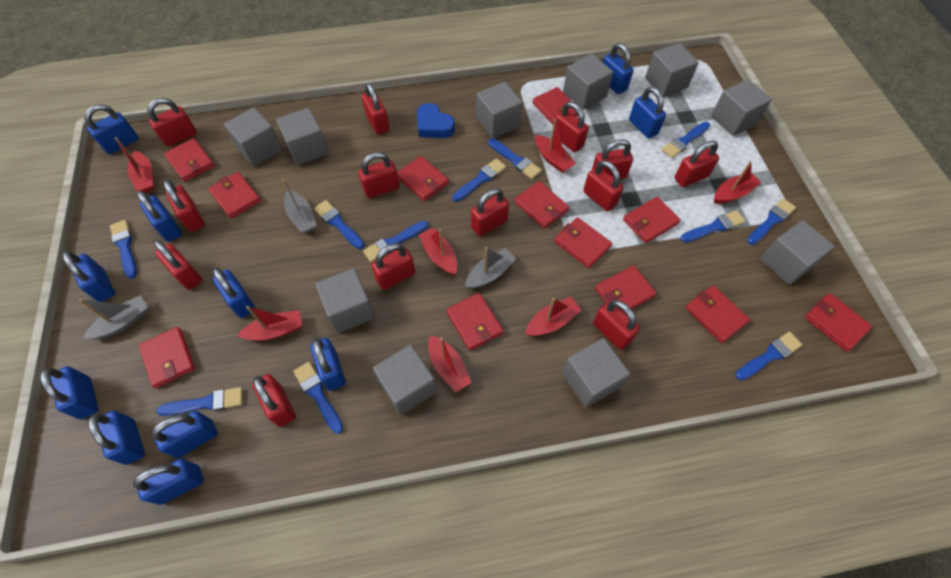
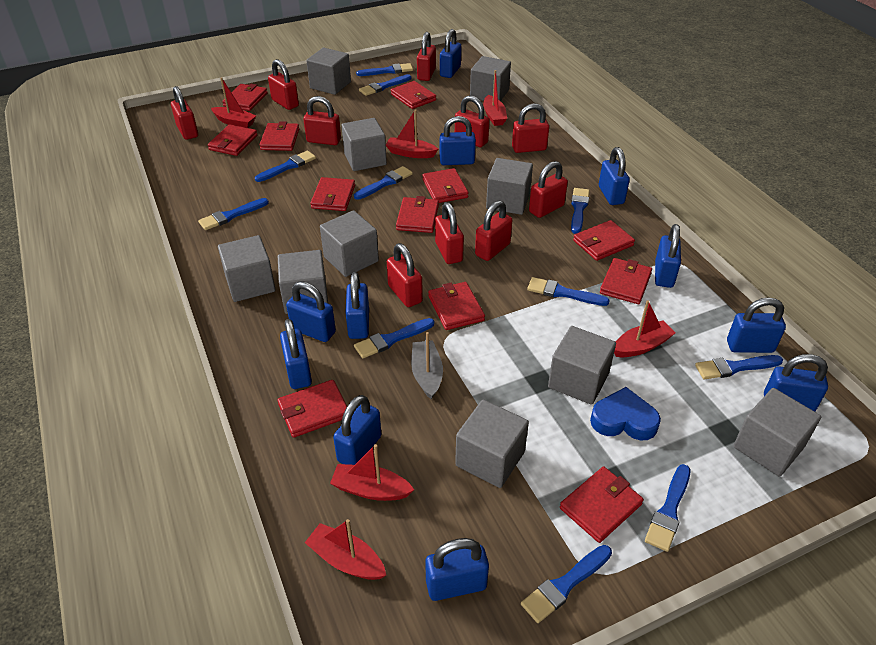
grey boat: 3 -> 1
red boat: 7 -> 6
red padlock: 13 -> 10

